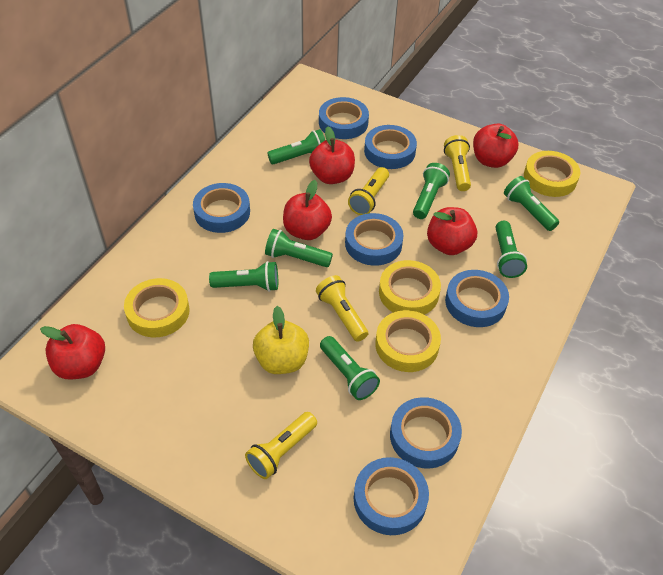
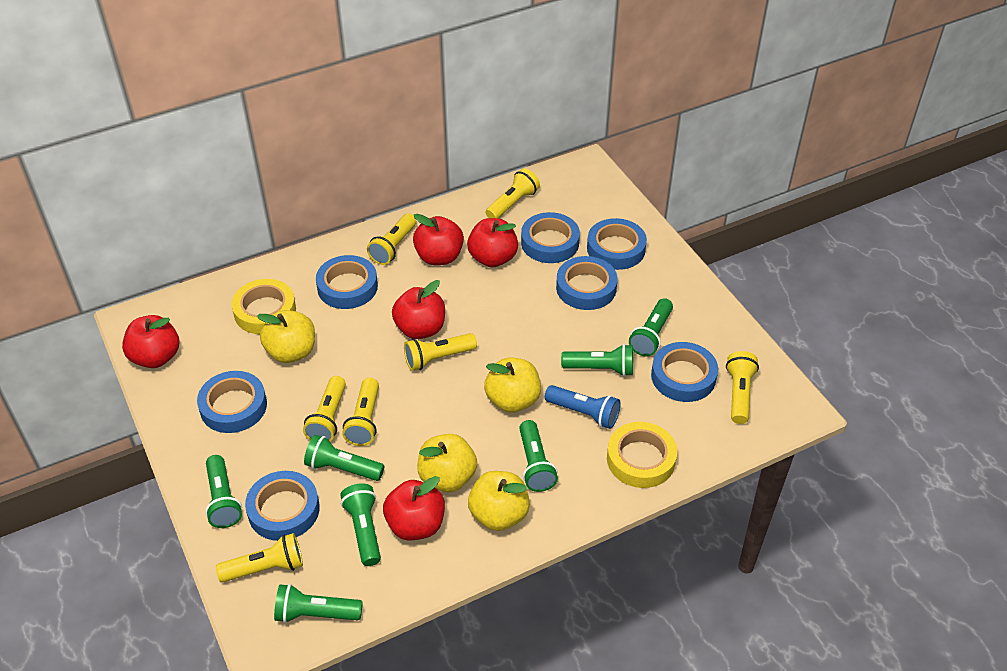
blue flashlight: 0 -> 1
yellow apple: 1 -> 4
yellow flashlight: 4 -> 7
yellow tape: 4 -> 2

